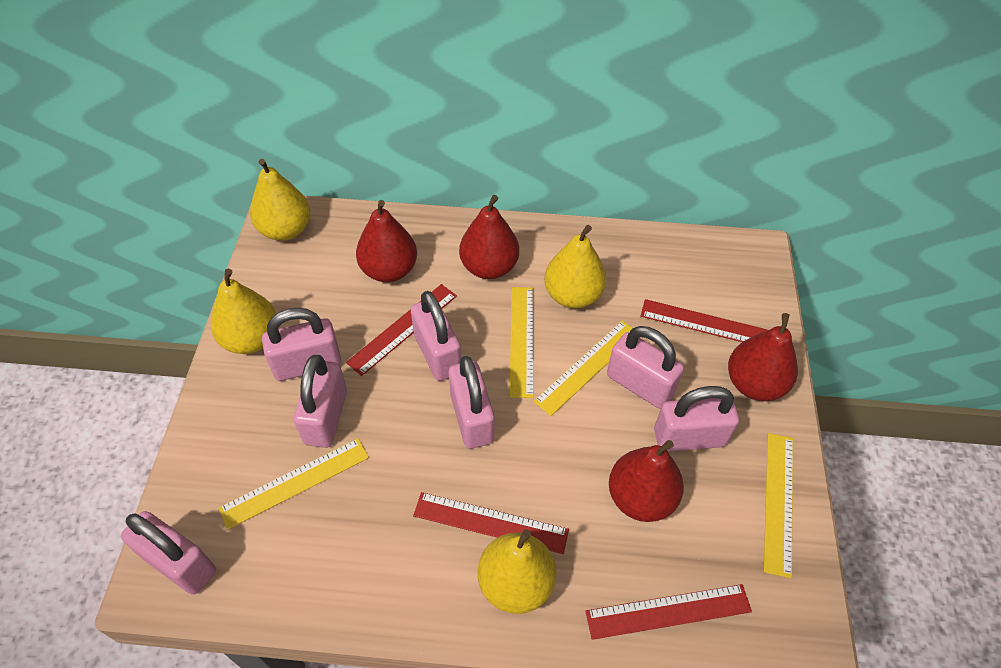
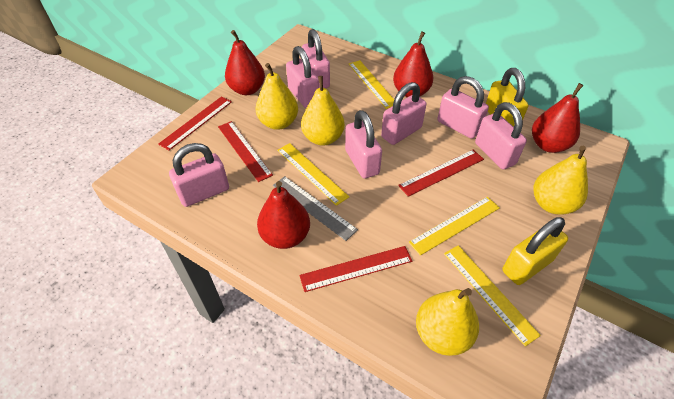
grey ruler: 0 -> 1
yellow padlock: 0 -> 2

